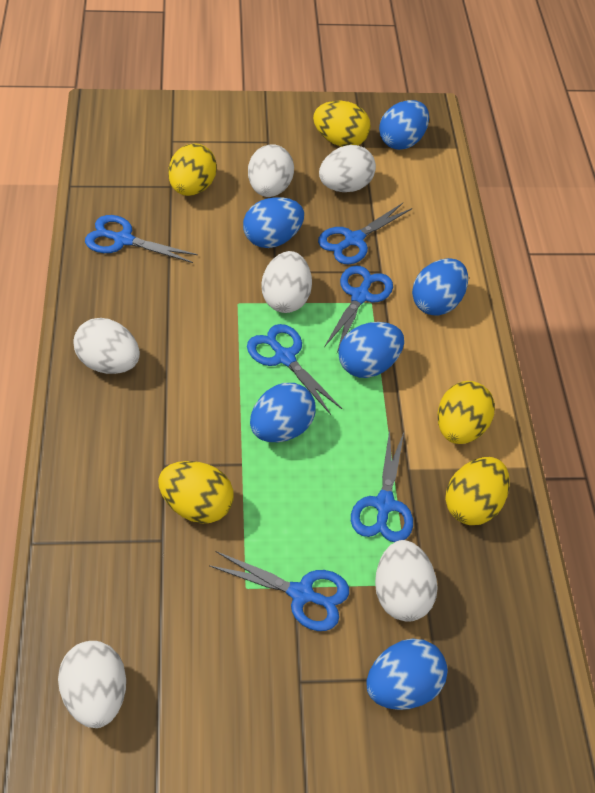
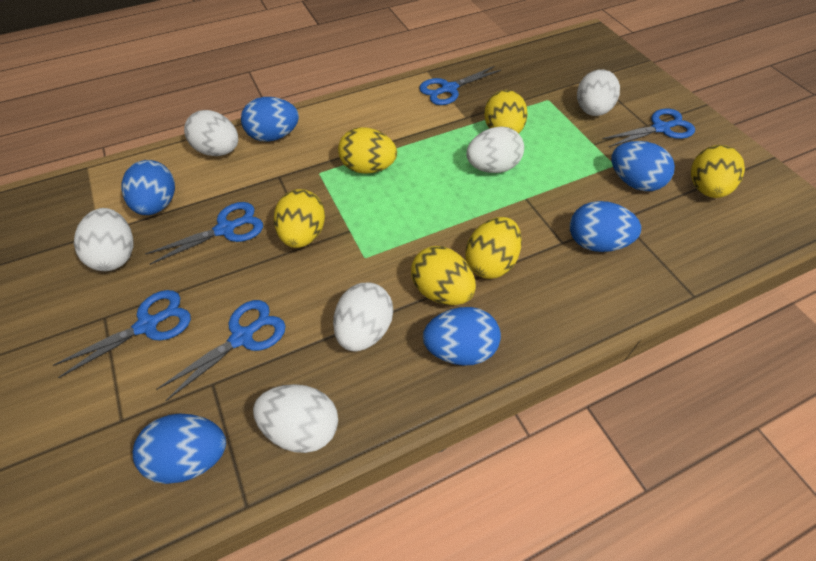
blue scissors: 6 -> 5
yellow egg: 5 -> 6

